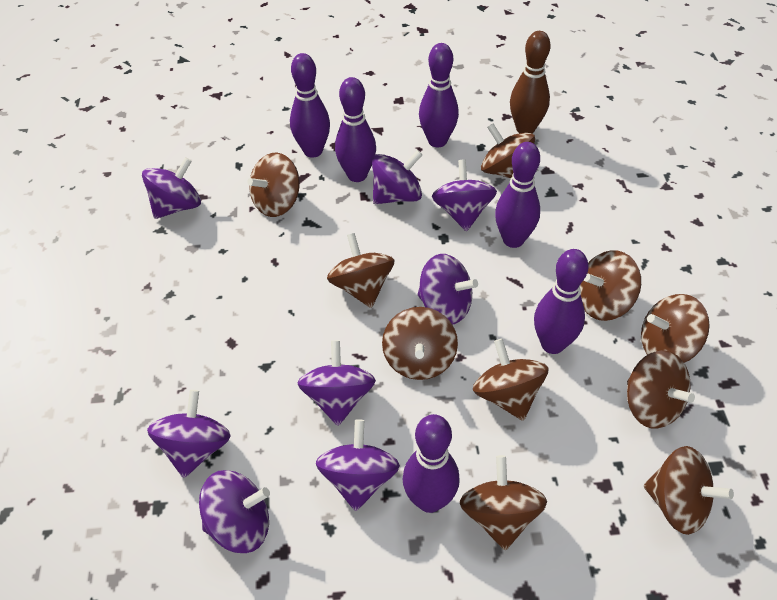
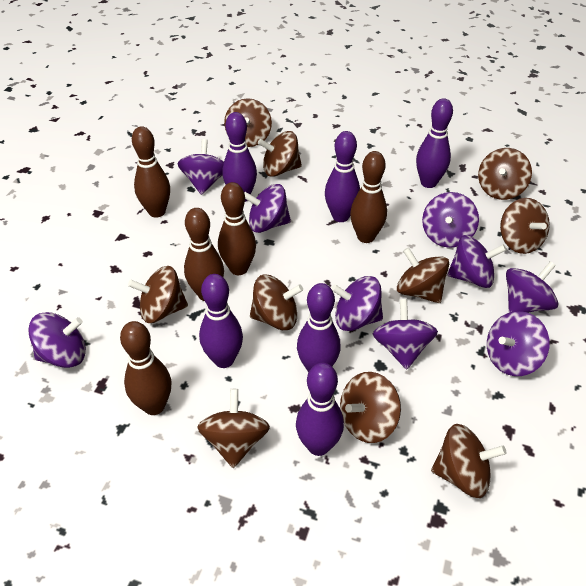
brown bowling pin: 1 -> 5
purple spinning top: 8 -> 9

